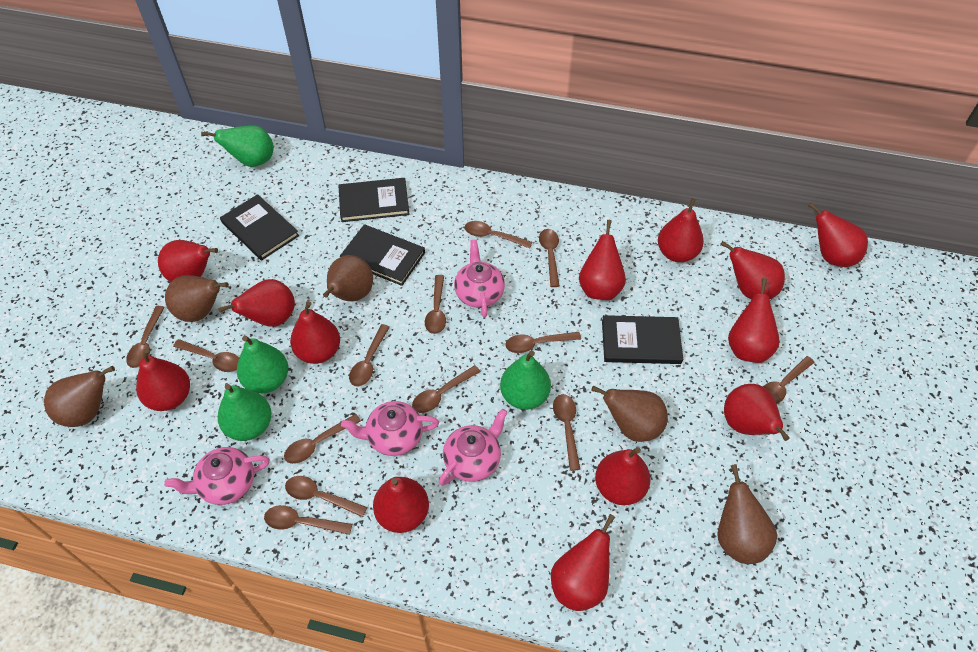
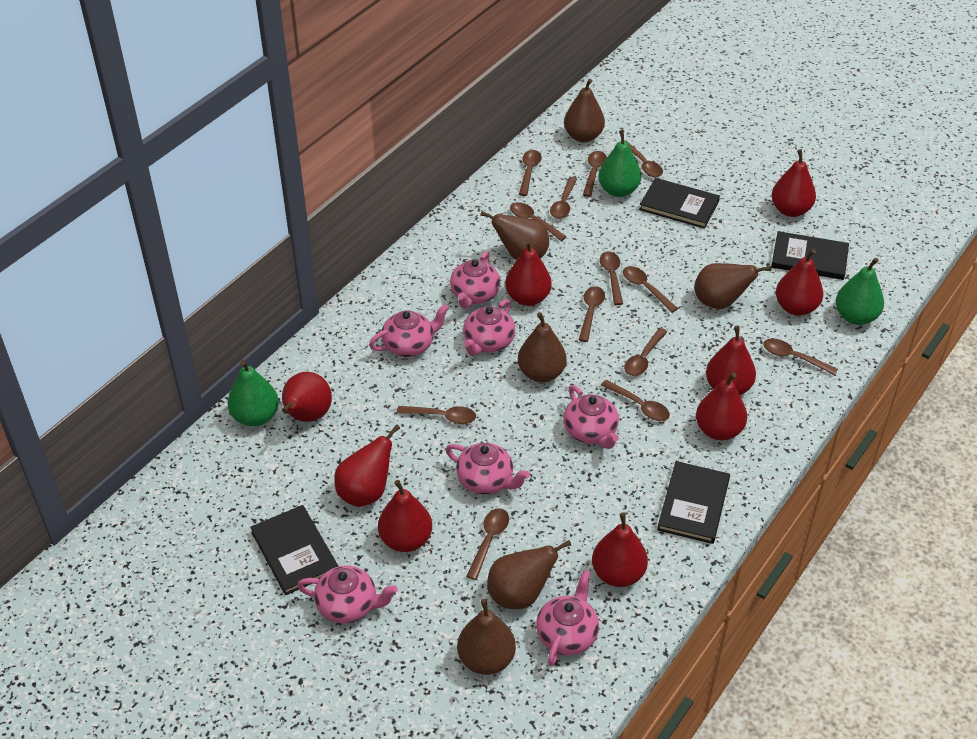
brown pear: 5 -> 6
green pear: 4 -> 3
pink teapot: 4 -> 7
red pear: 13 -> 9

